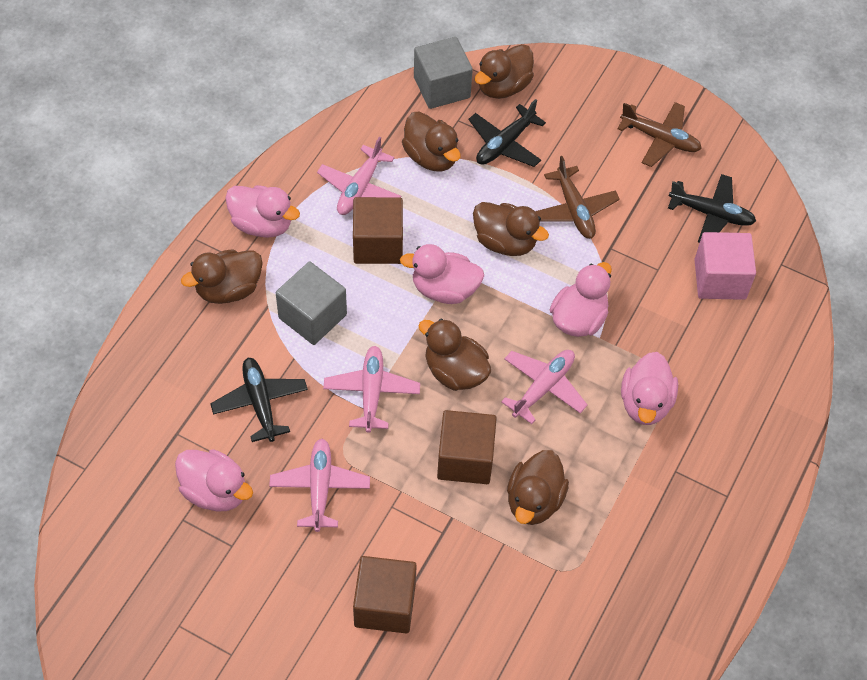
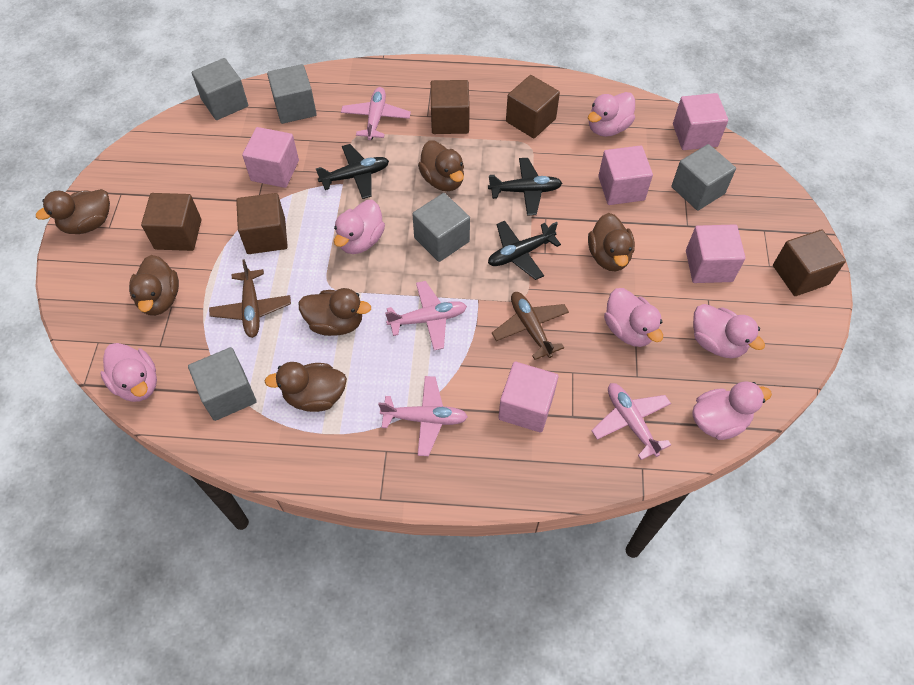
brown cube: 3 -> 5
grey cube: 2 -> 5
pink cube: 1 -> 5
pink duck: 5 -> 6

